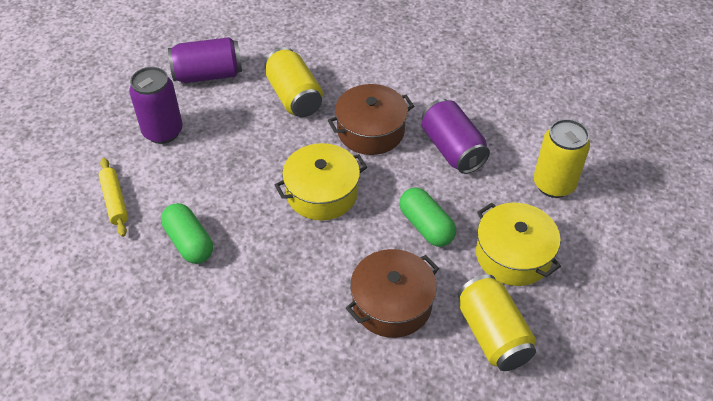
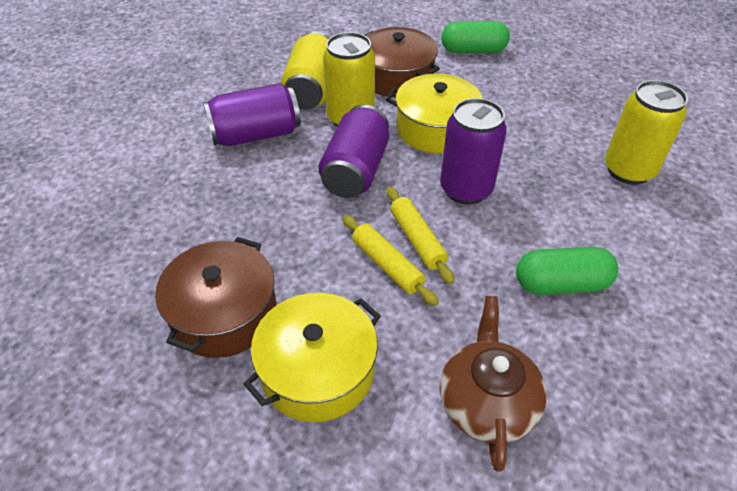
brown teapot: 0 -> 1
yellow rolling pin: 1 -> 2

